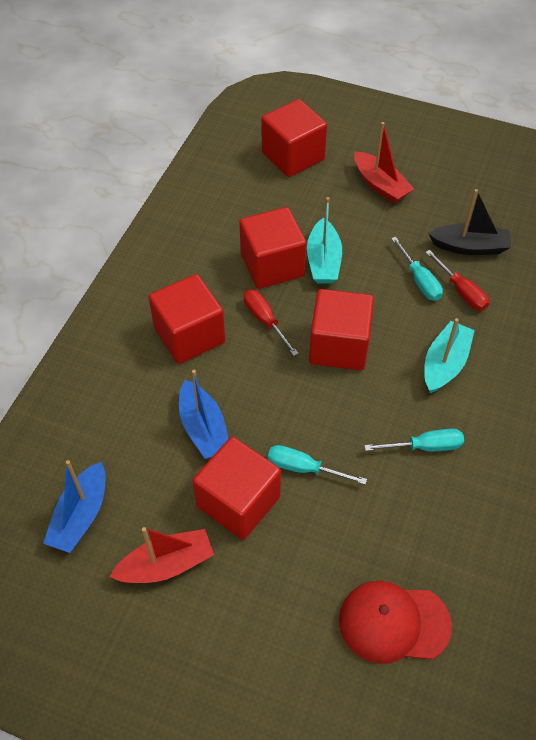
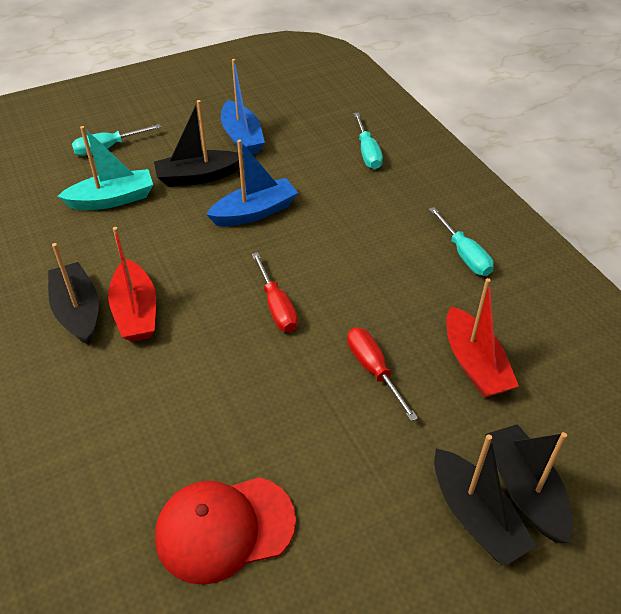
black boat: 1 -> 4
red cube: 5 -> 0
turquoise boat: 2 -> 1

